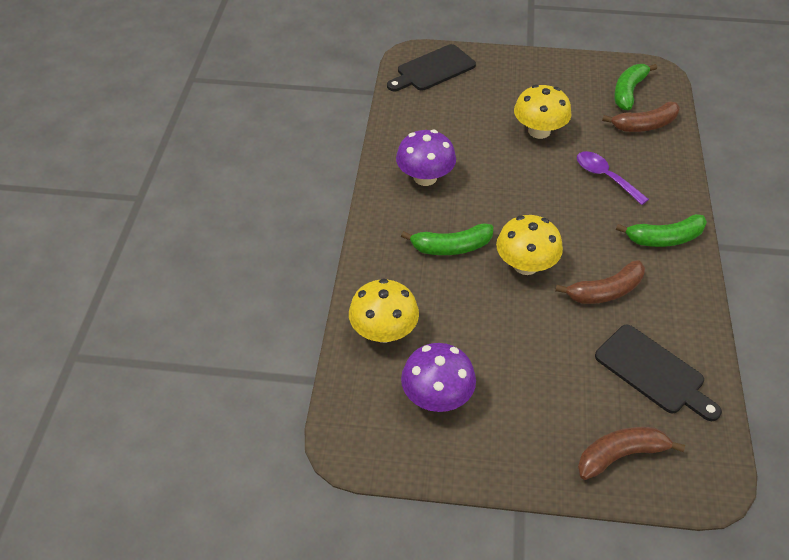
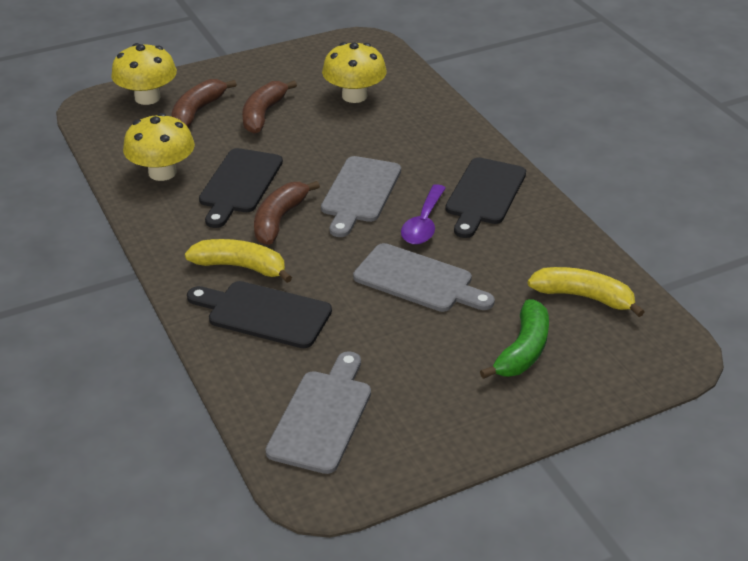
black cutting board: 2 -> 3
green banana: 3 -> 1
grey cutting board: 0 -> 3
purple mushroom: 2 -> 0
yellow banana: 0 -> 2

